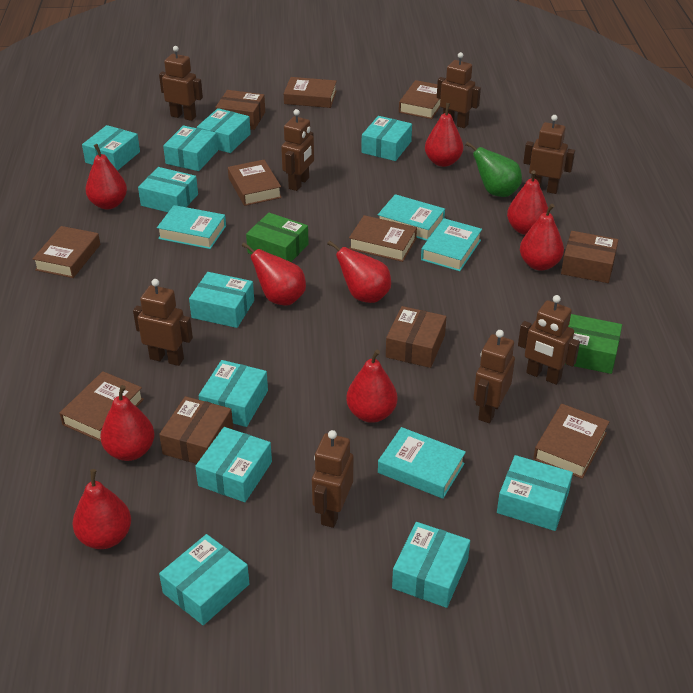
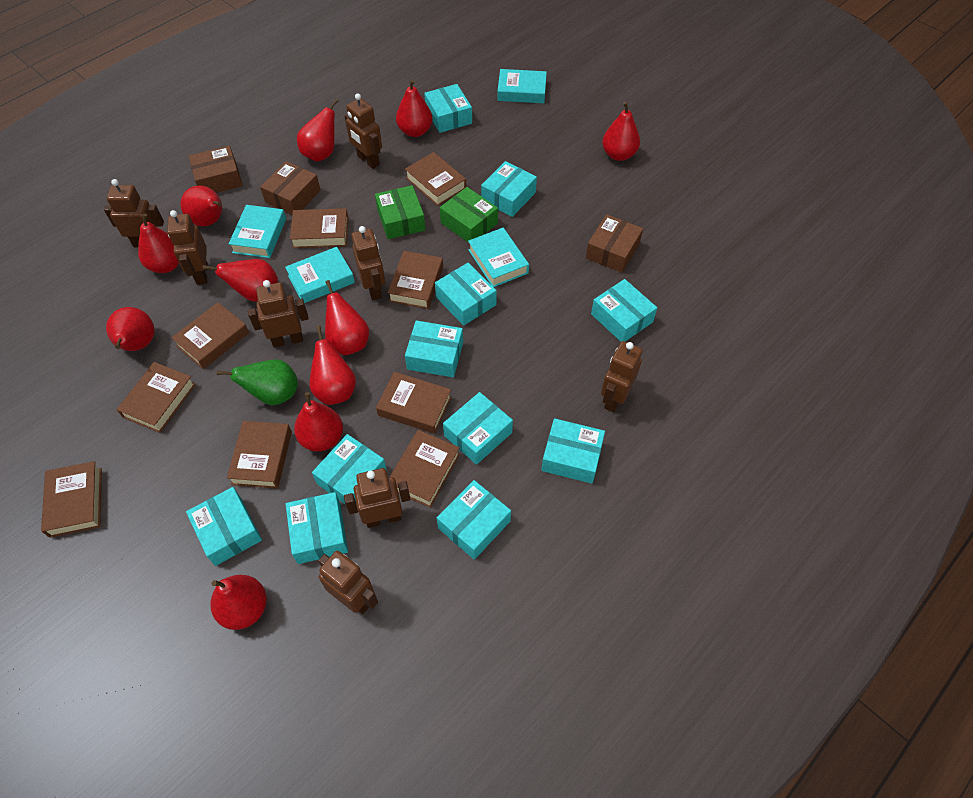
brown book: 7 -> 9
brown box: 4 -> 3
red pear: 9 -> 11

